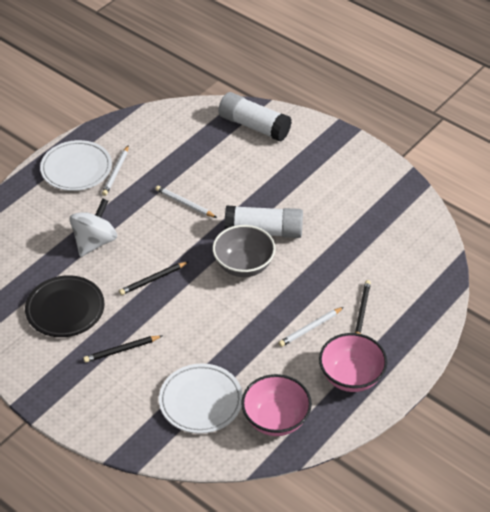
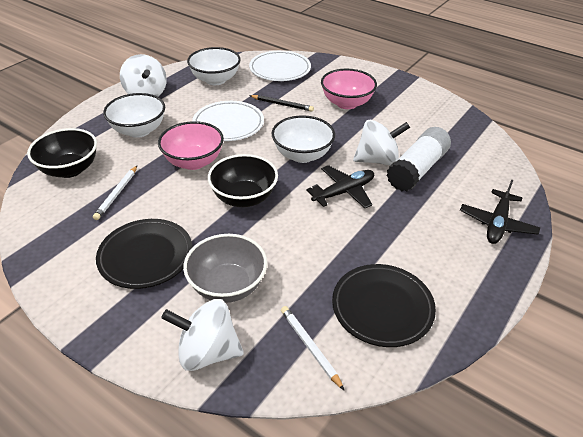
black bowl: 0 -> 2
black pencil: 3 -> 1
black plane: 0 -> 2
black plate: 1 -> 2
white bowl: 0 -> 3
white glue stick: 2 -> 1
white pencil: 3 -> 2
white spinning top: 1 -> 3

